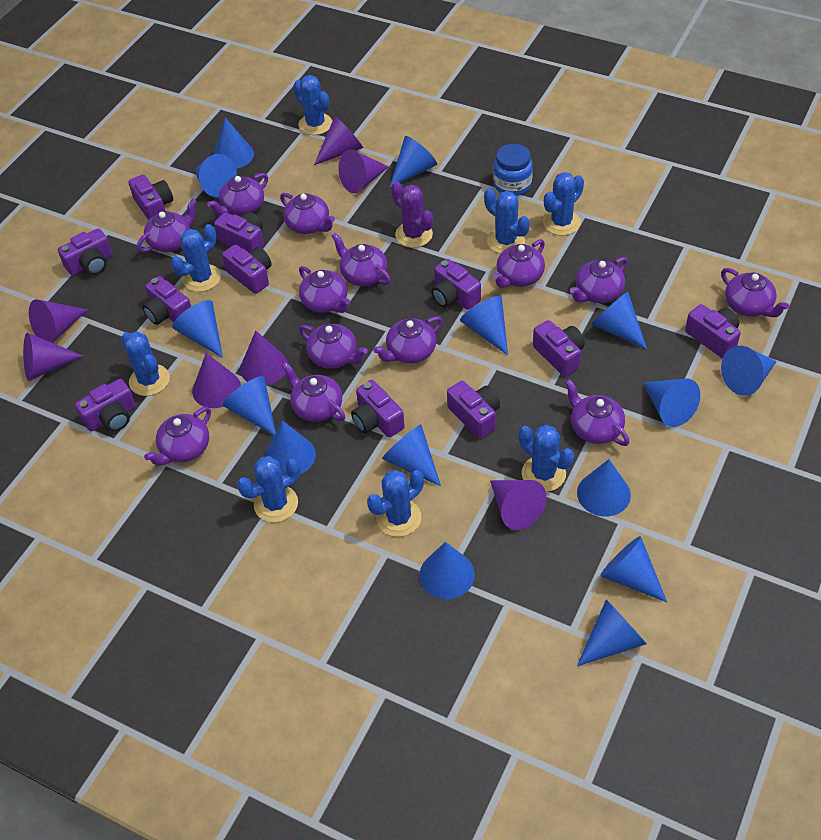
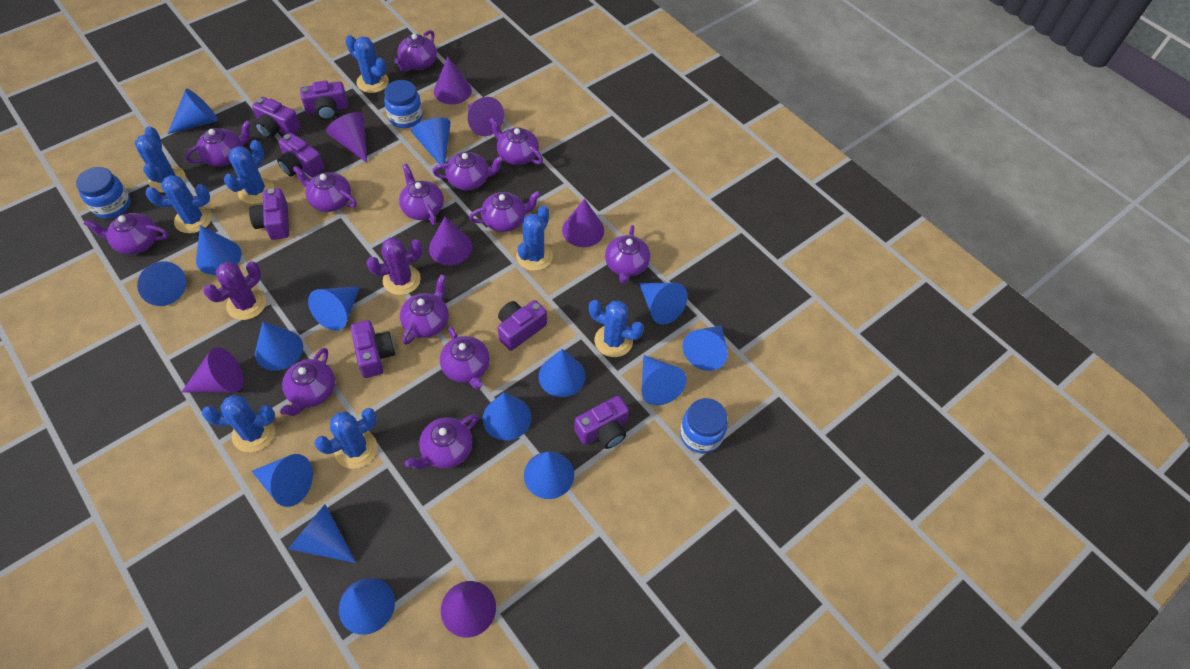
blue jar: 1 -> 3
purple cactus: 1 -> 2
purple camera: 11 -> 7

